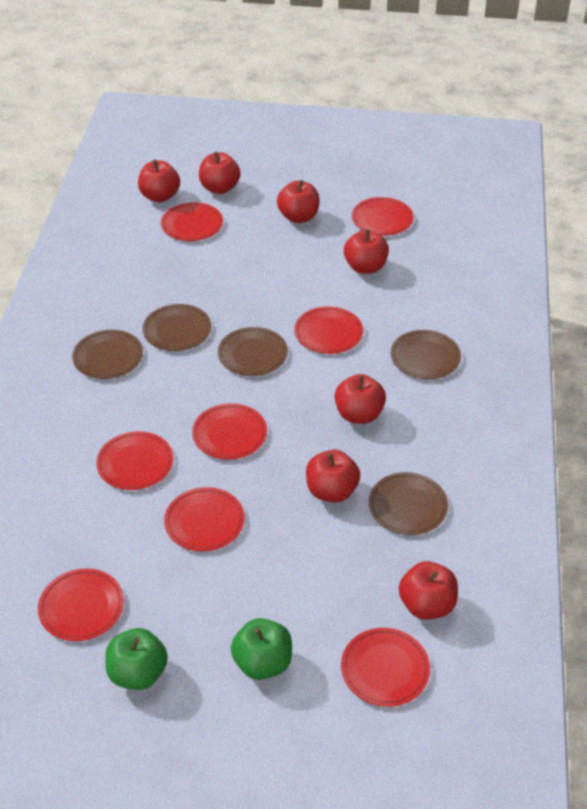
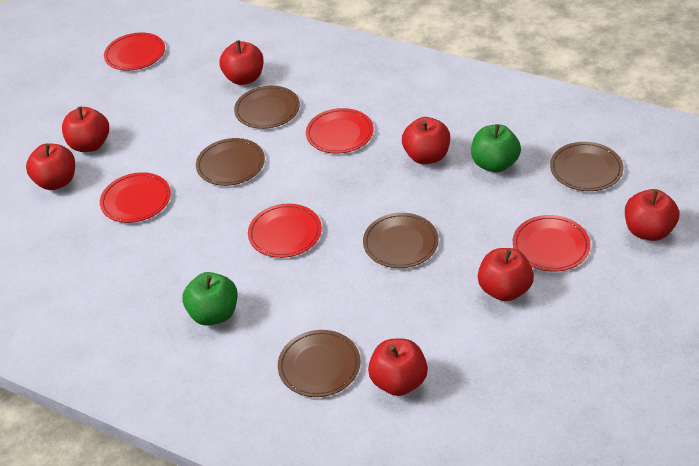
red plate: 8 -> 5

